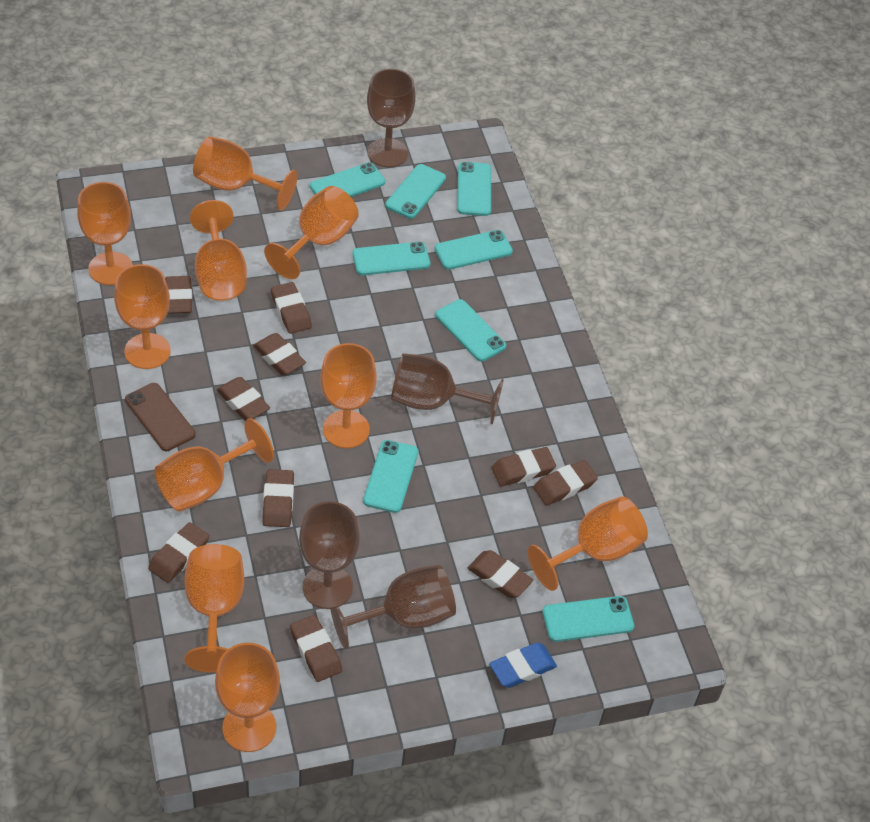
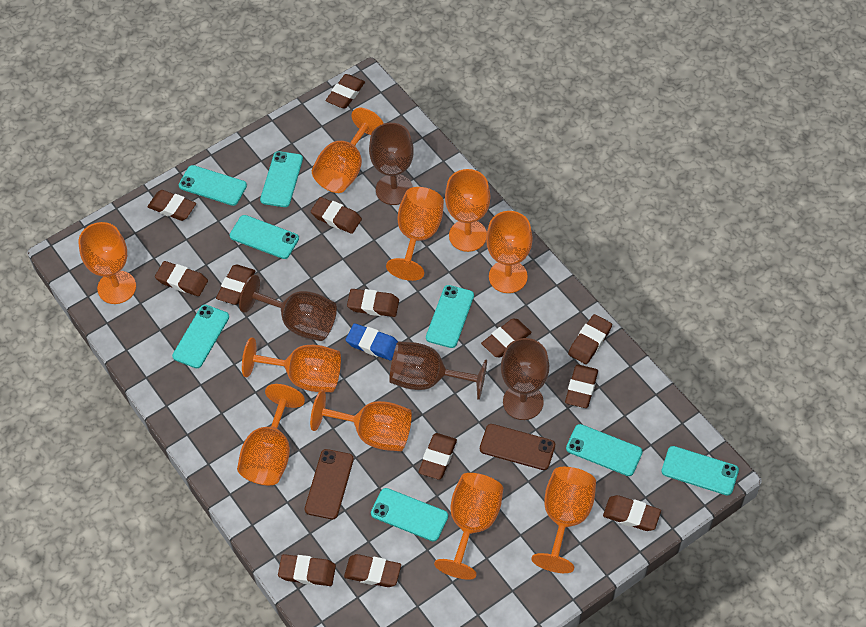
brown eraser: 10 -> 13
brown phone: 1 -> 2

